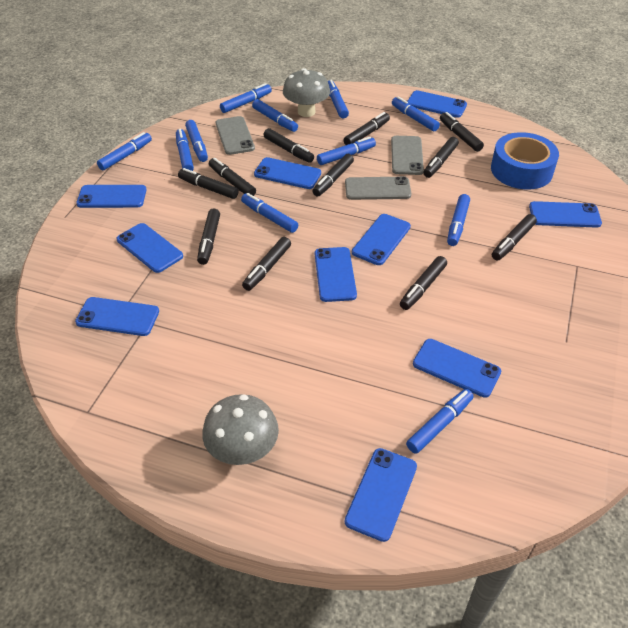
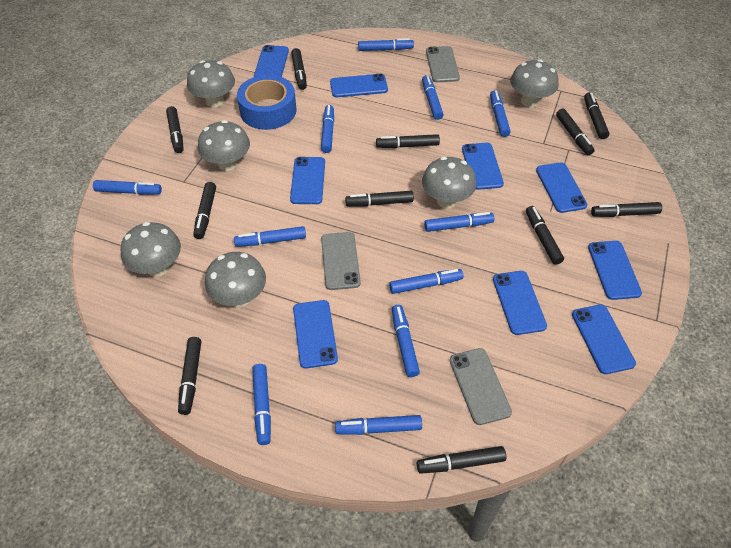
blue phone: 10 -> 9
grey mushroom: 2 -> 6

